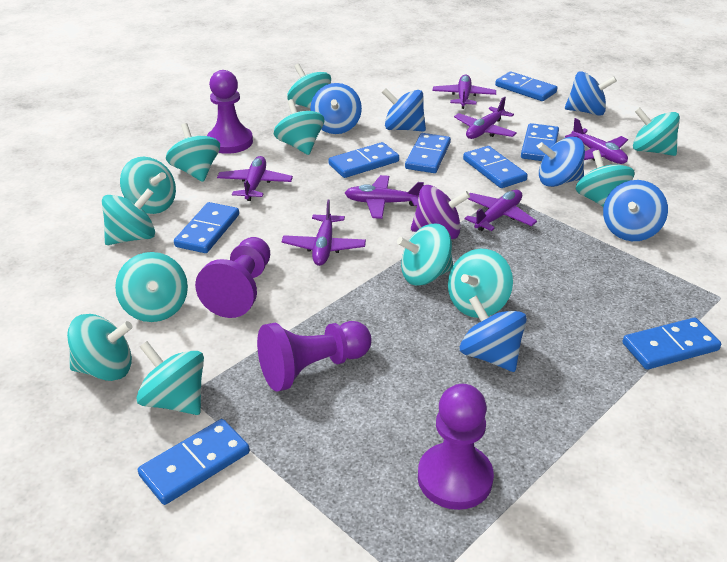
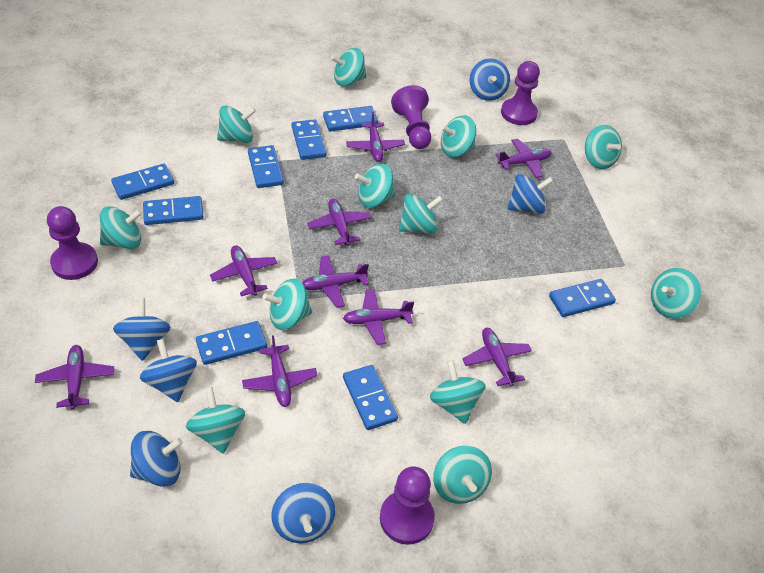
purple plane: 7 -> 9
purple spinning top: 1 -> 0

